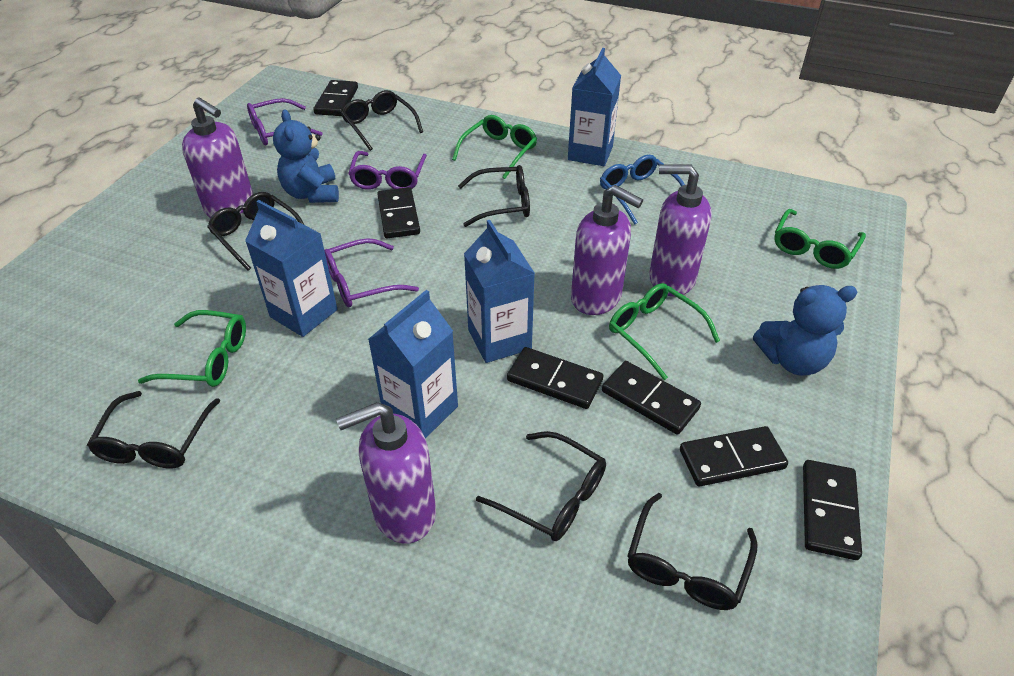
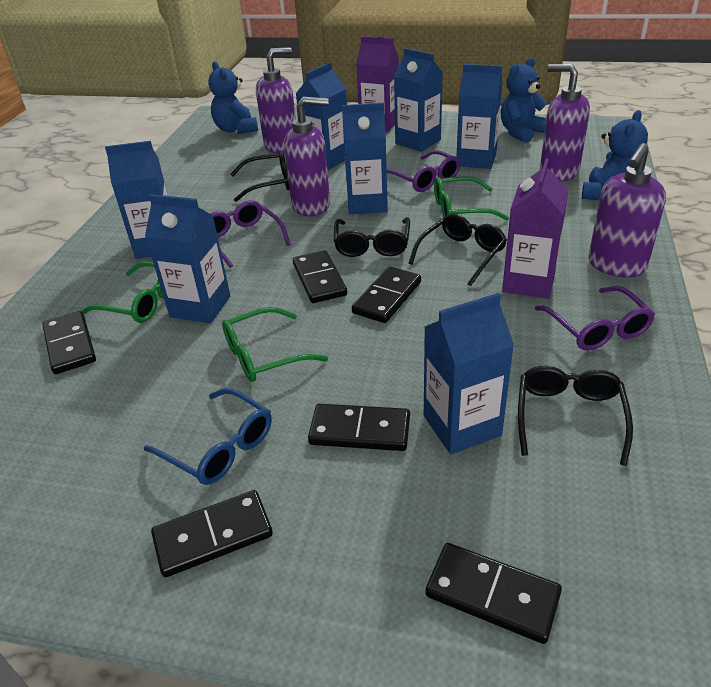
black glasses: 6 -> 4
blue carton: 4 -> 7
blue teddy bear: 2 -> 3
green glasses: 4 -> 3
purple carton: 0 -> 2

